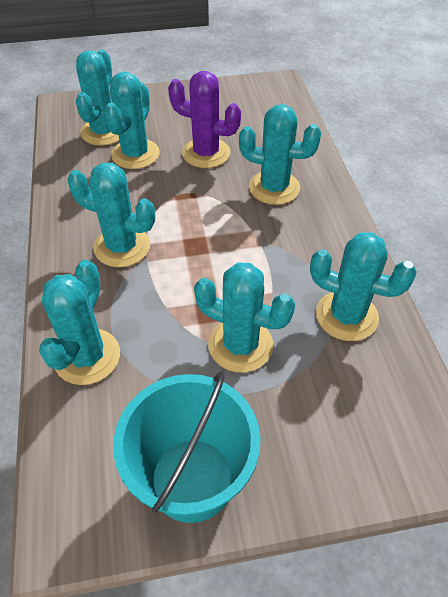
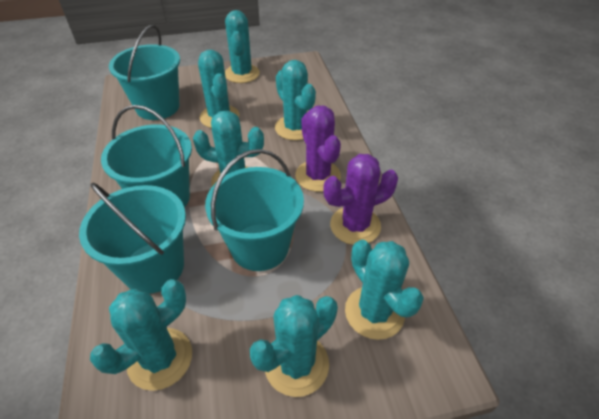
purple cactus: 1 -> 2
turquoise bucket: 1 -> 4

